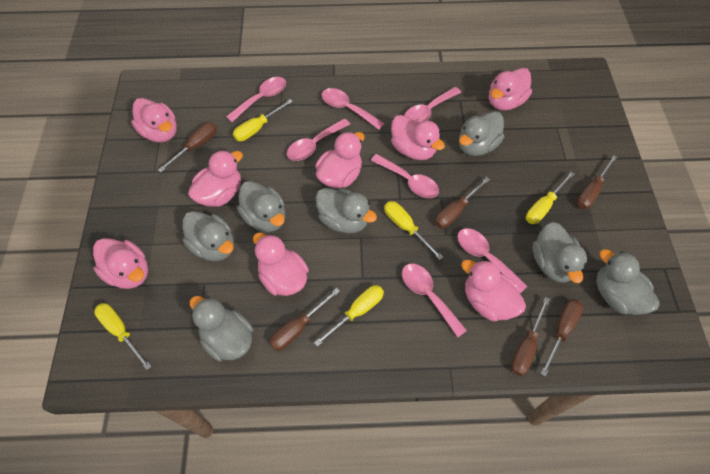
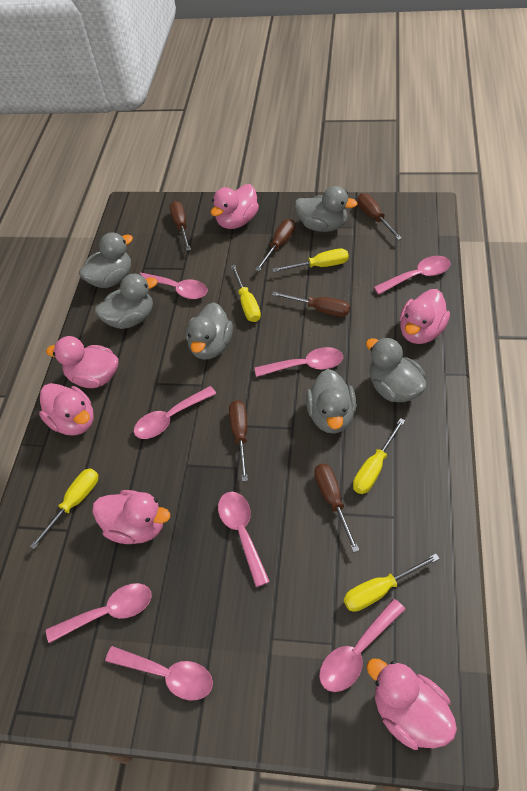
grey duck: 7 -> 6
pink duck: 8 -> 6
pink spoon: 7 -> 8

